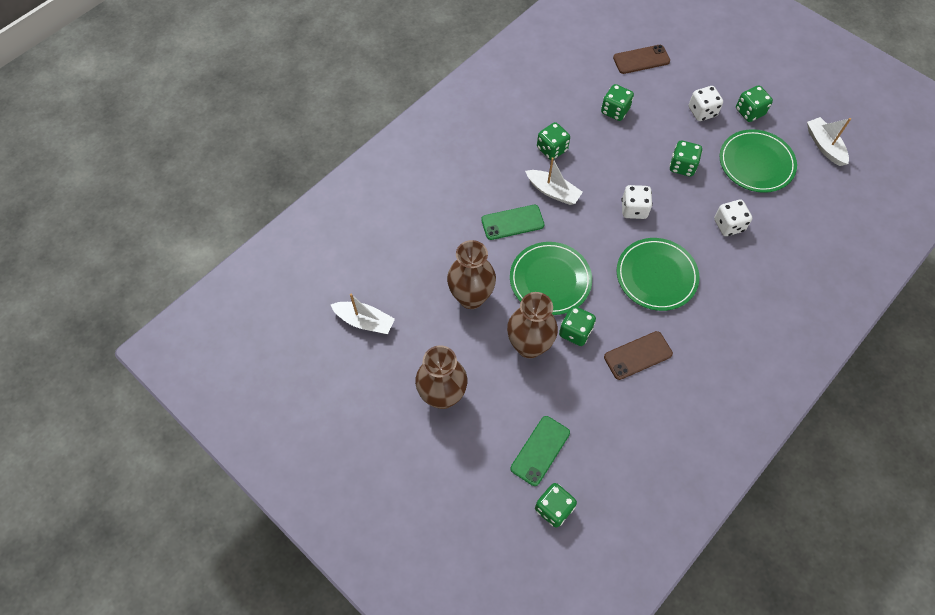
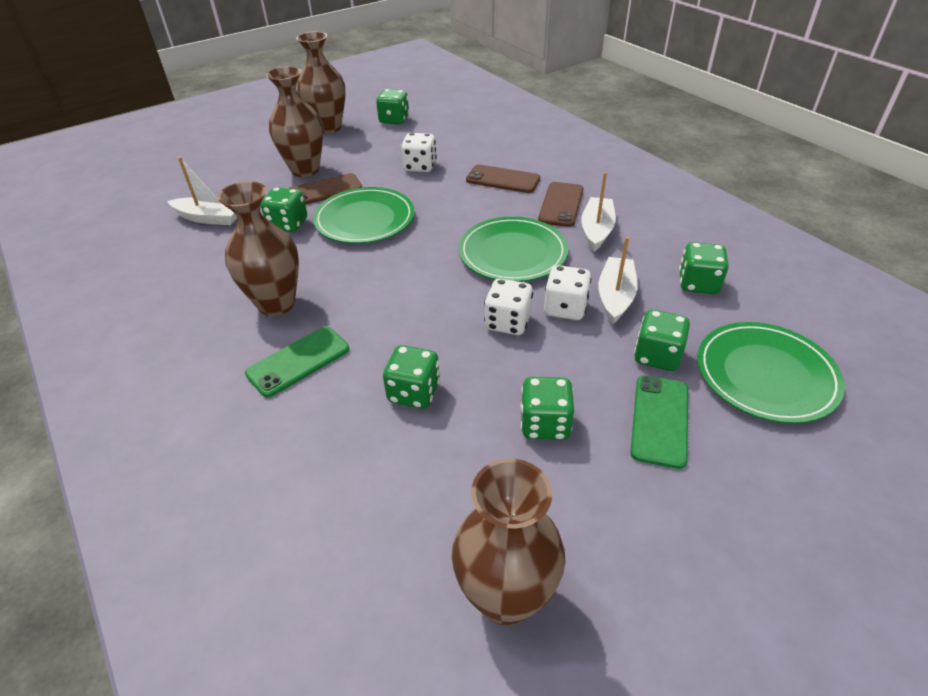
brown phone: 2 -> 3
brown vase: 3 -> 4

